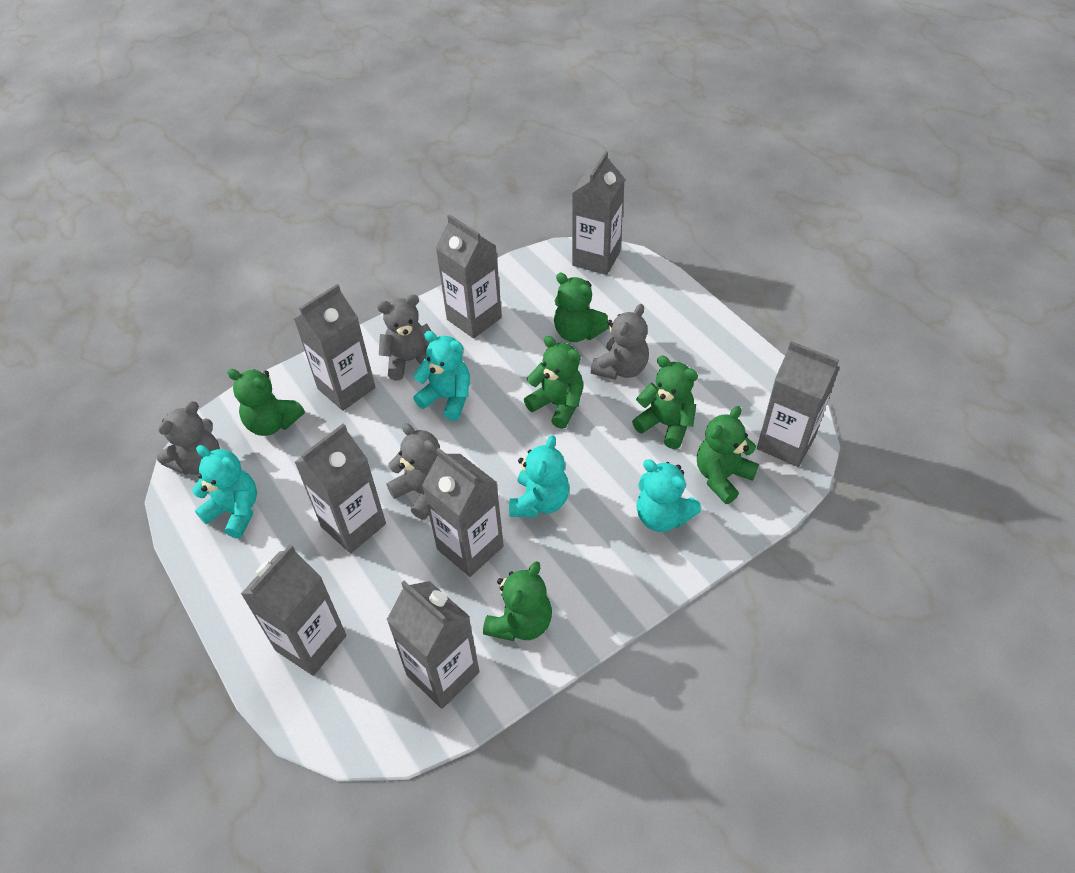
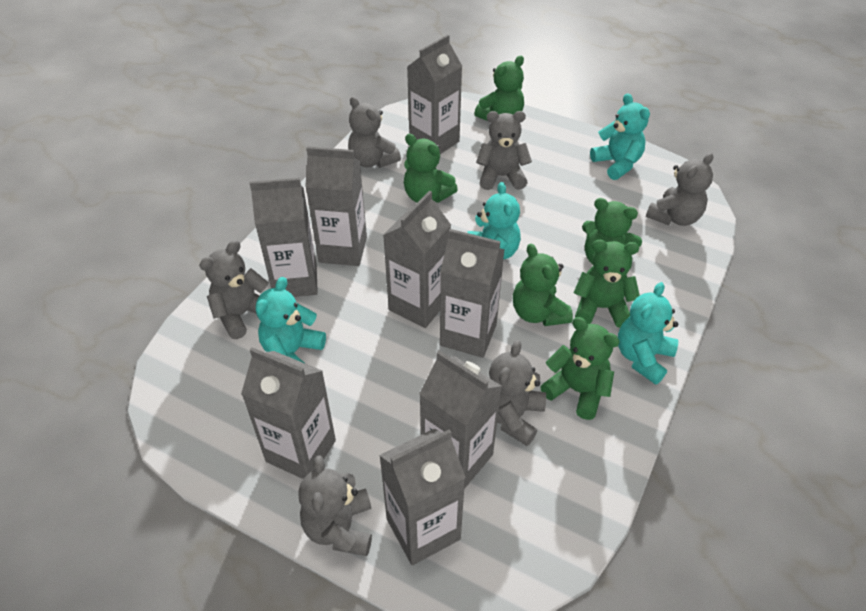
grey teddy bear: 4 -> 6

